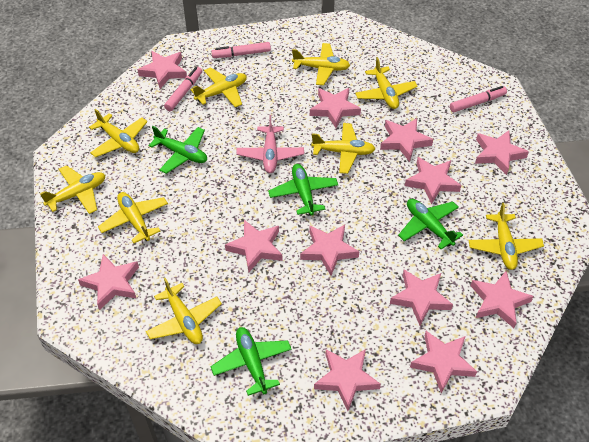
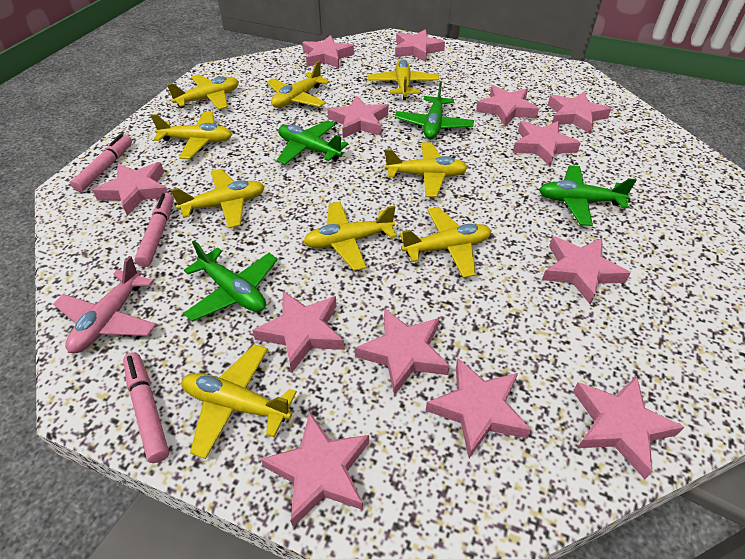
pink star: 12 -> 13

